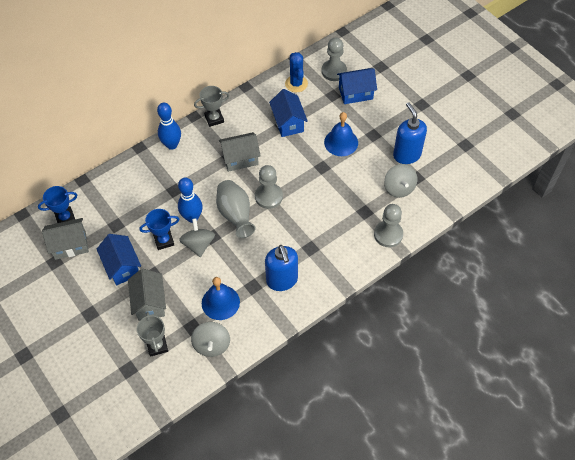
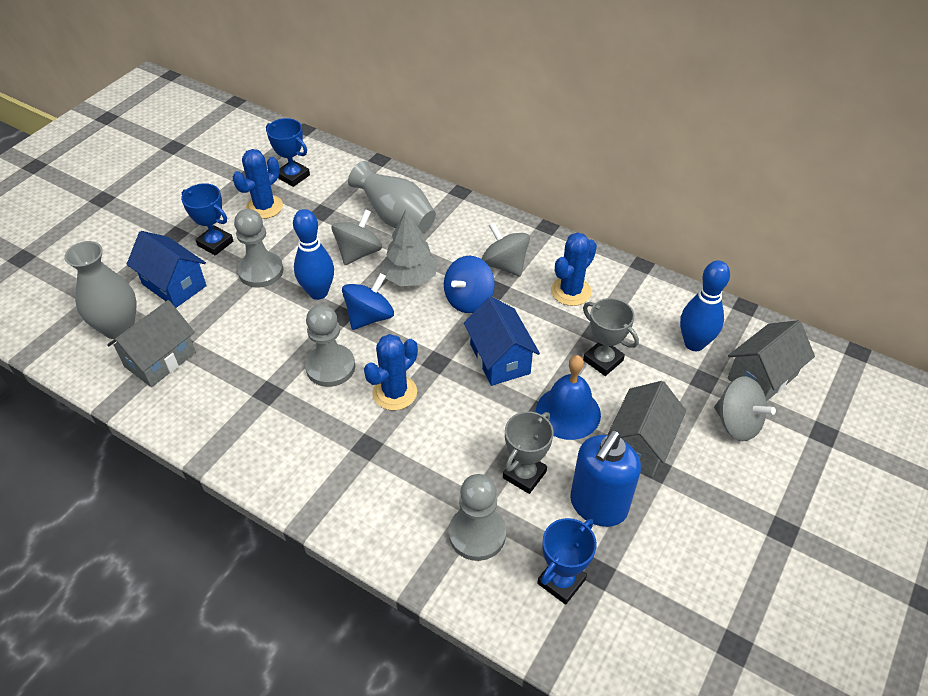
blue bell: 2 -> 1
blue cactus: 1 -> 3
blue house: 3 -> 2
blue soap dispenser: 2 -> 1
blue spinning top: 0 -> 2
blue trophy: 2 -> 3
grey tree: 0 -> 1
grey vase: 1 -> 2

